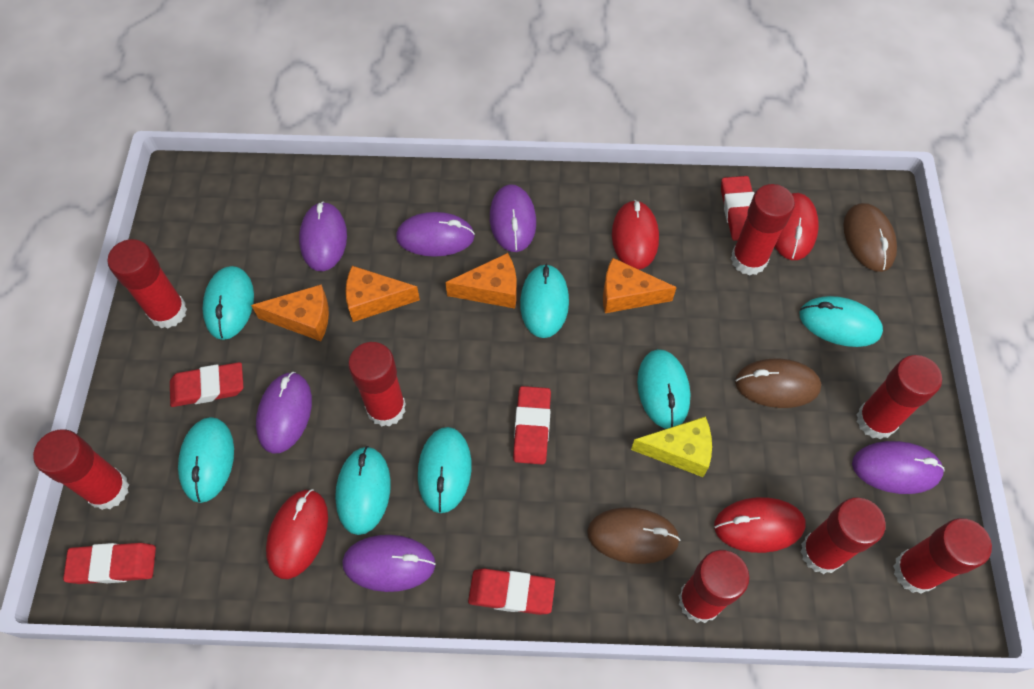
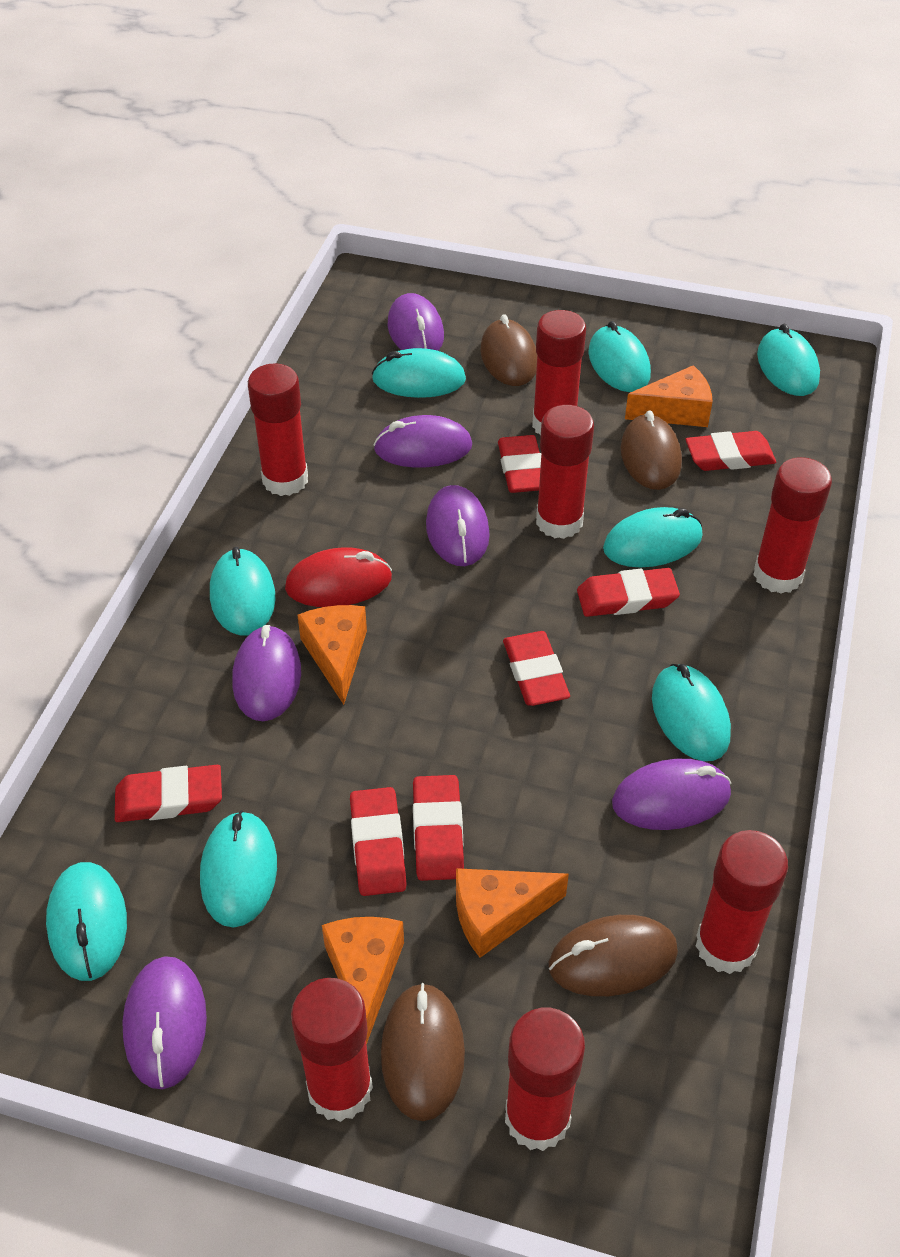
brown mouse: 3 -> 4
red eraser: 5 -> 7
red glue stick: 8 -> 7
red mouse: 4 -> 1
turquoise mouse: 7 -> 8
yellow cheese: 1 -> 0

